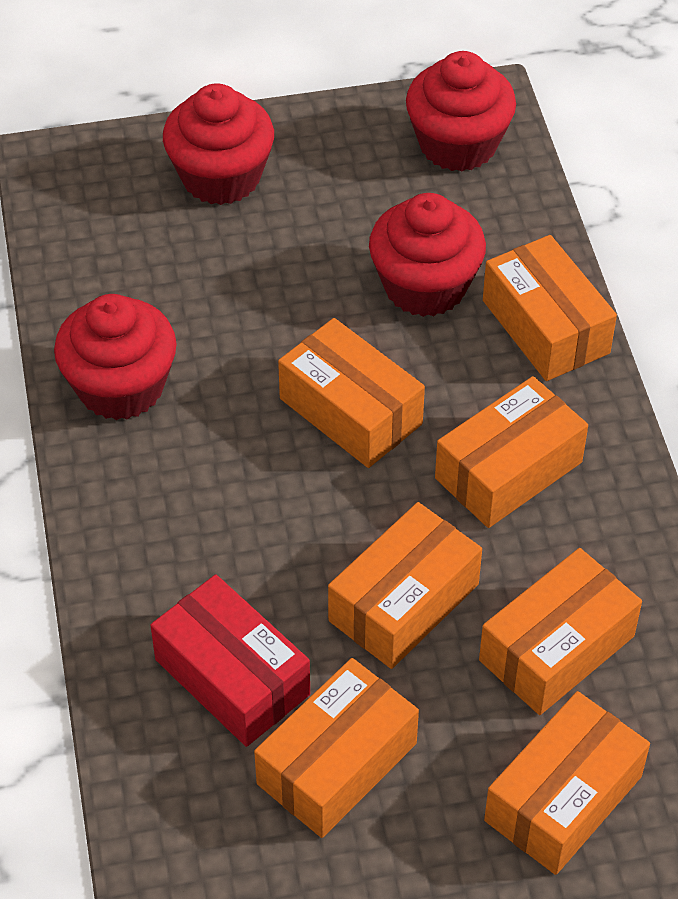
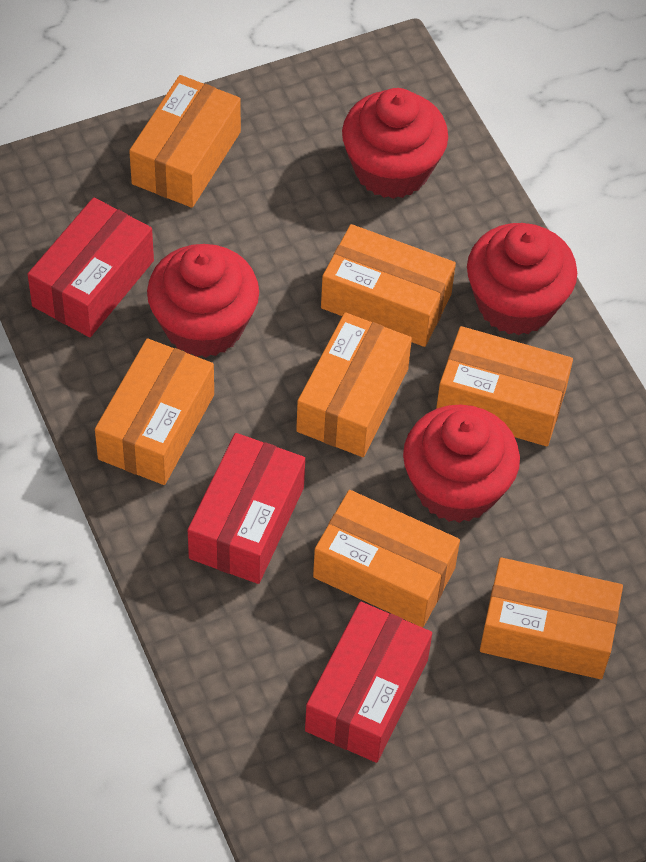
red box: 1 -> 3

